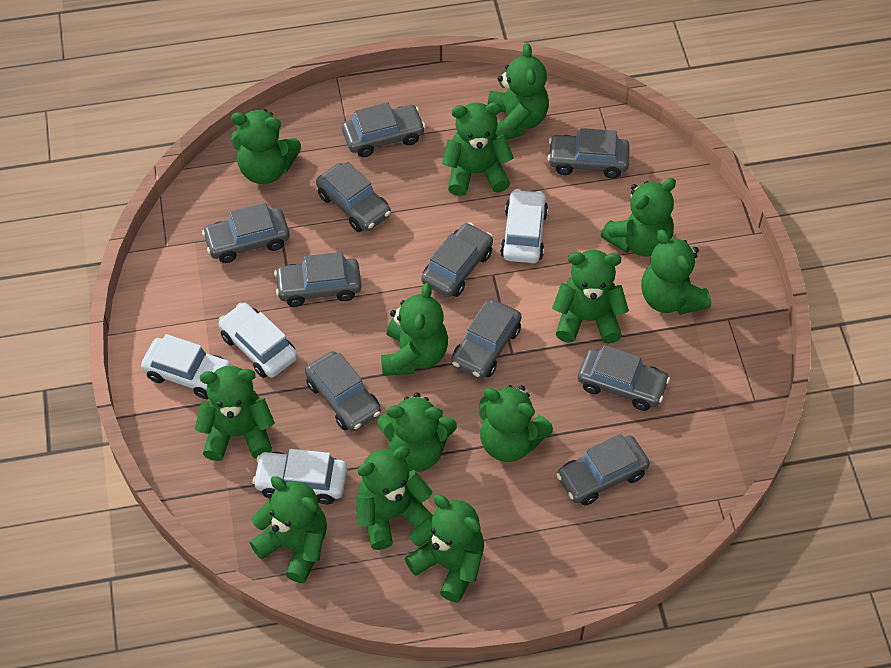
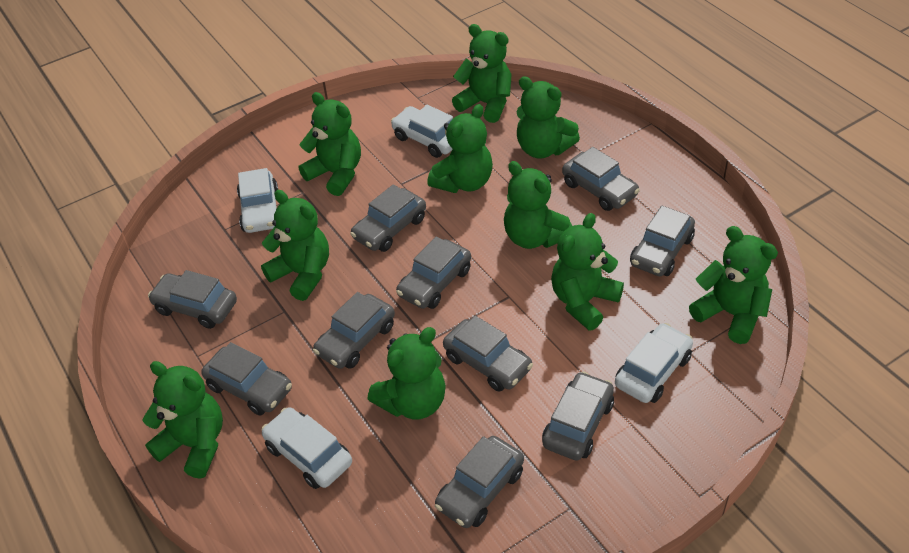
green teddy bear: 13 -> 10

